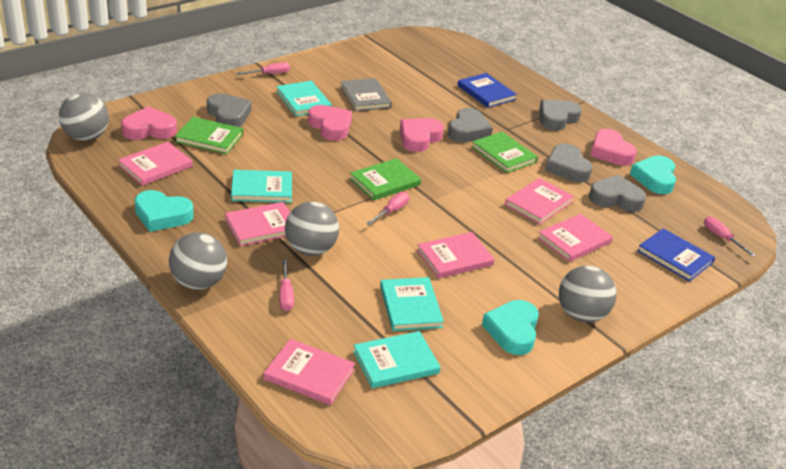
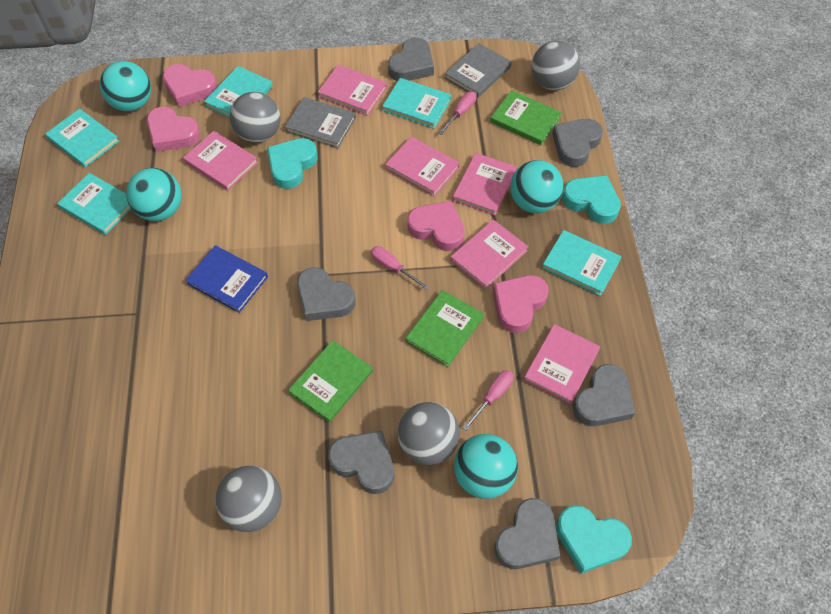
blue book: 2 -> 1
grey book: 1 -> 2
grey heart: 5 -> 6
pink screwdriver: 4 -> 3
turquoise ball: 0 -> 4
turquoise book: 4 -> 5

